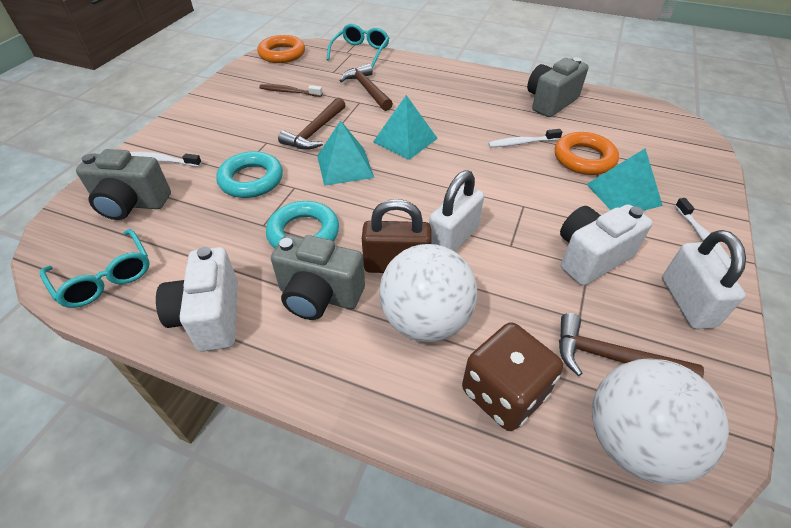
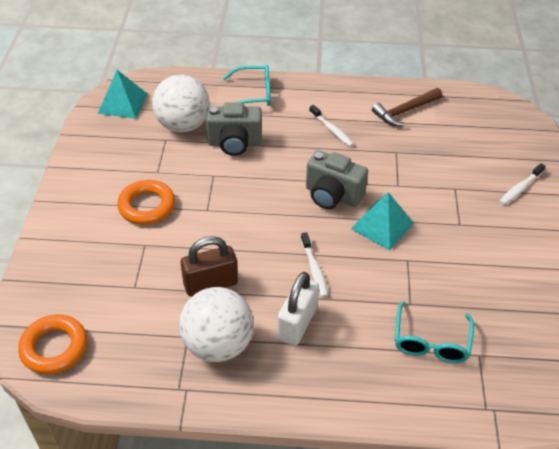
brown dice: 1 -> 0
brown hammer: 3 -> 1
brown toothbrush: 1 -> 0
grey camera: 3 -> 2
turquoise pyramid: 3 -> 2
turquoise ring: 2 -> 0
white camera: 2 -> 0
white padlock: 2 -> 1

